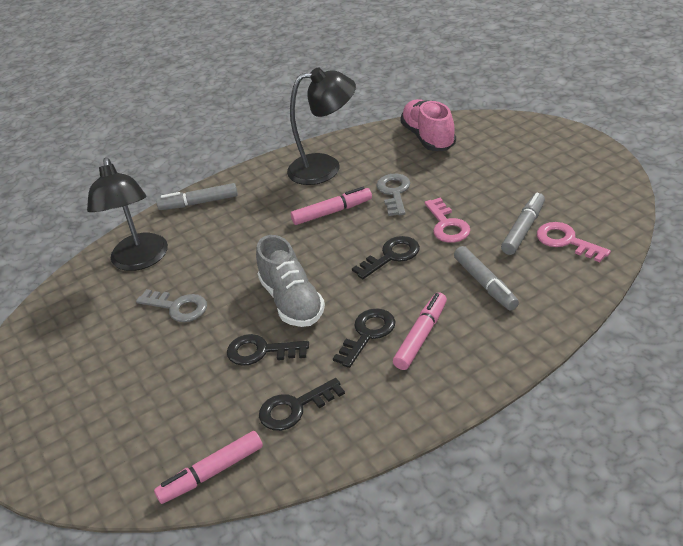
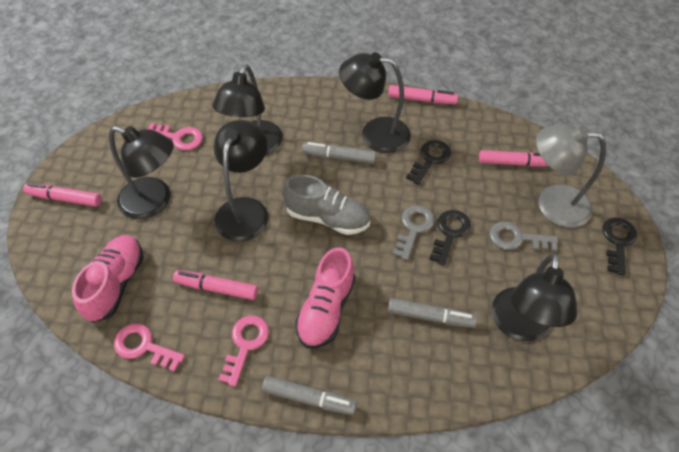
black key: 4 -> 3
black lamp: 2 -> 5
grey lamp: 0 -> 1
pink key: 2 -> 3
pink marker: 3 -> 4
pink shoe: 1 -> 2

